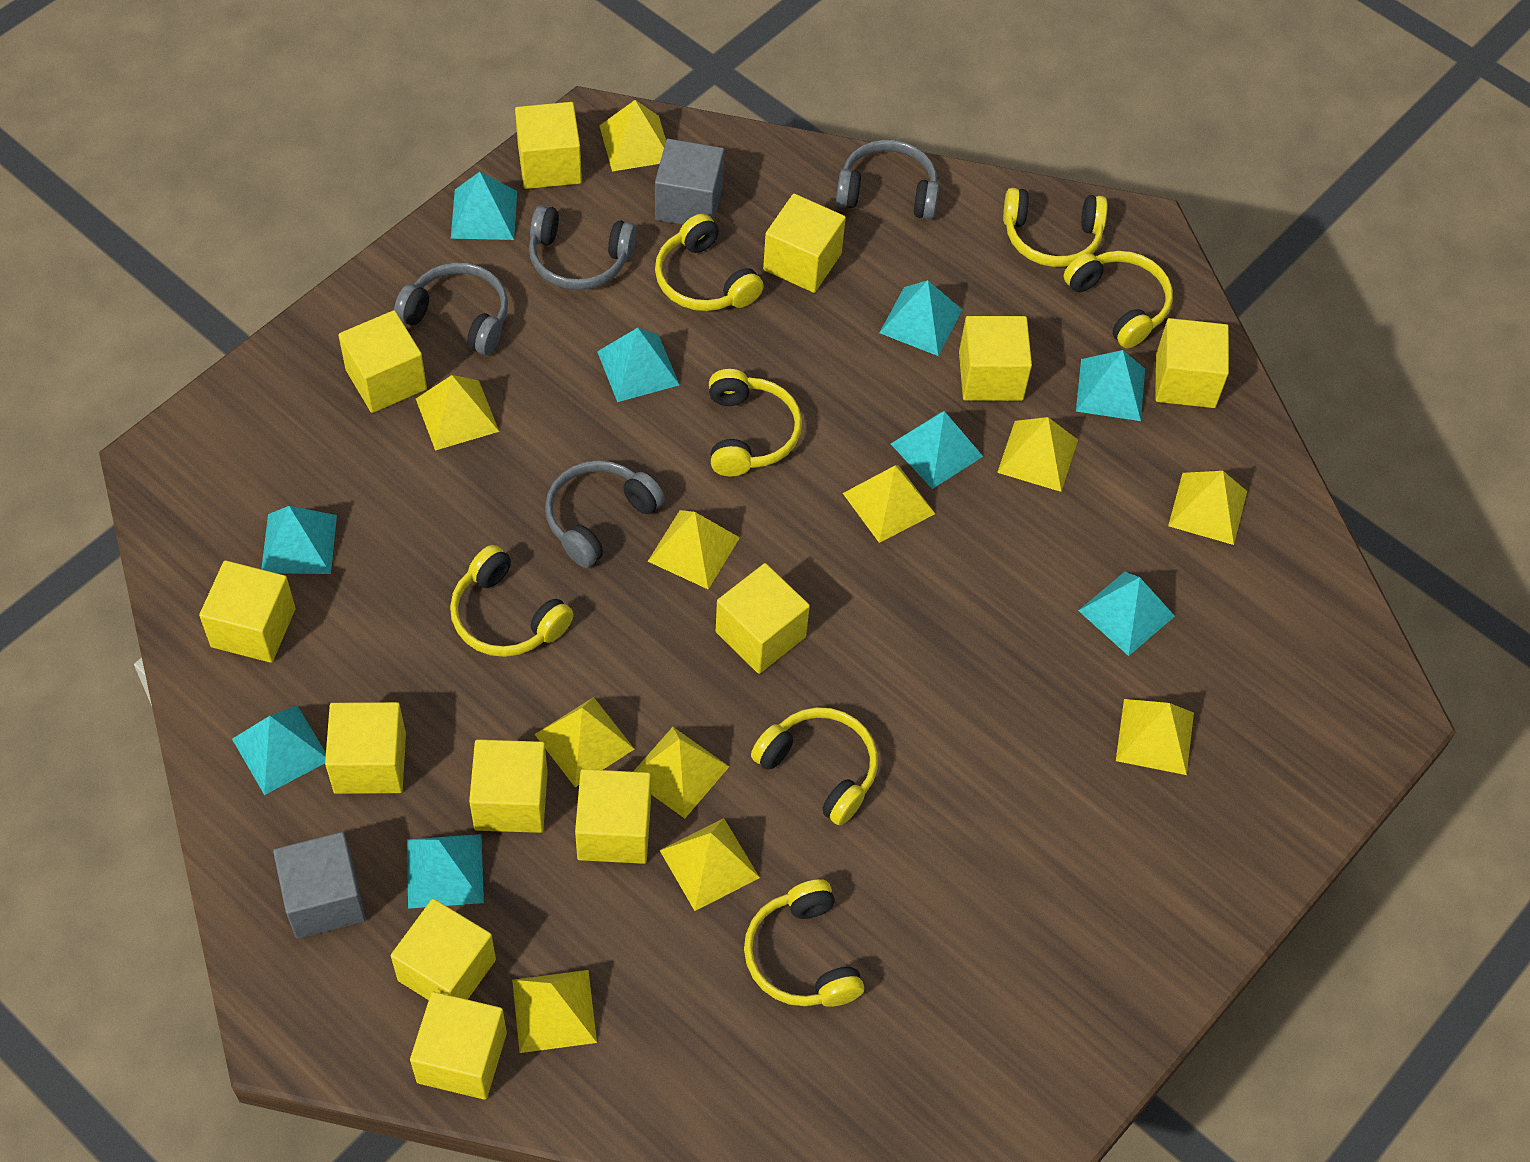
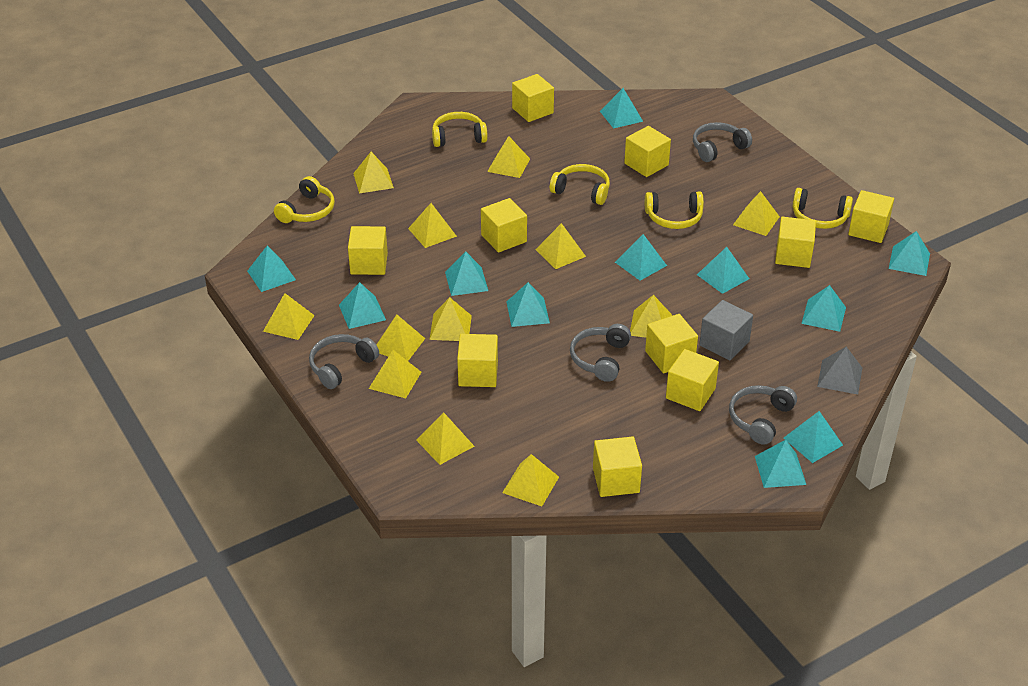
grey cube: 2 -> 1
grey pyramid: 0 -> 1
turquoise pyramid: 9 -> 11
yellow cube: 12 -> 10
yellow headphones: 7 -> 5
yellow pyramid: 11 -> 12

